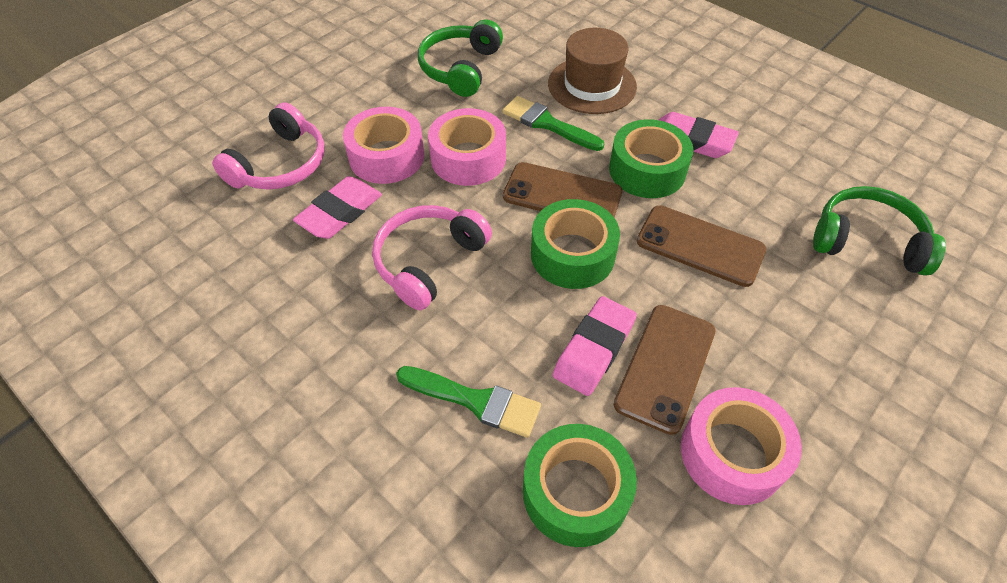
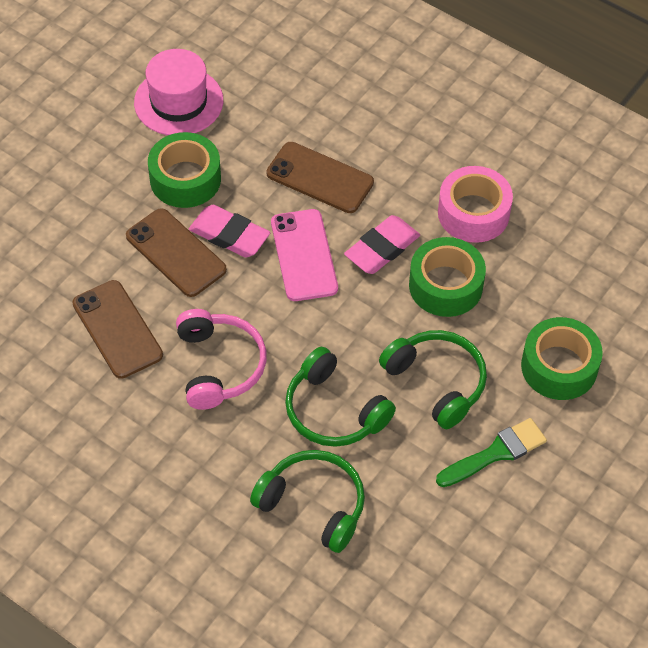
brown hat: 1 -> 0
green brush: 2 -> 1
green headphones: 2 -> 3
pink eraser: 3 -> 2
pink hat: 0 -> 1
pink headphones: 2 -> 1
pink phone: 0 -> 1
pink tape: 3 -> 1

